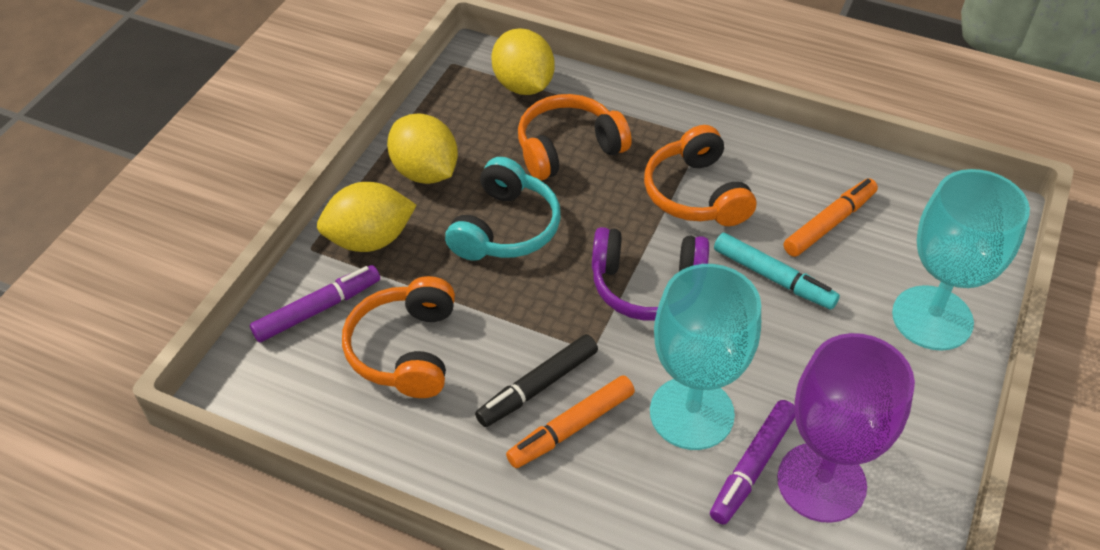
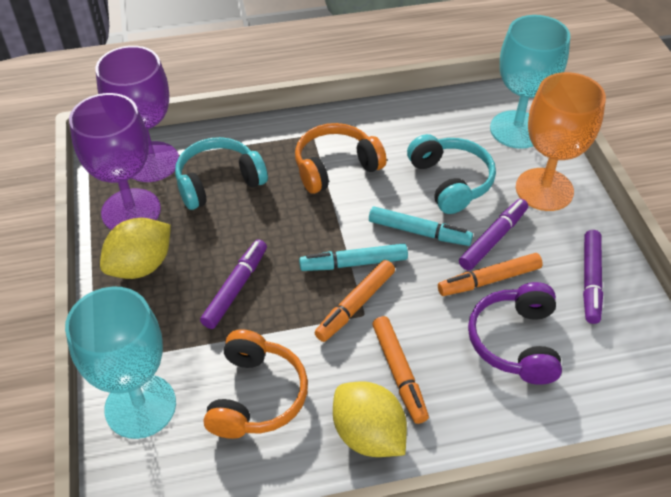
black marker: 1 -> 0
orange goblet: 0 -> 1
orange headphones: 3 -> 2
orange marker: 2 -> 3
purple goblet: 1 -> 2
purple marker: 2 -> 3
turquoise headphones: 1 -> 2
turquoise marker: 1 -> 2
yellow lemon: 3 -> 2

